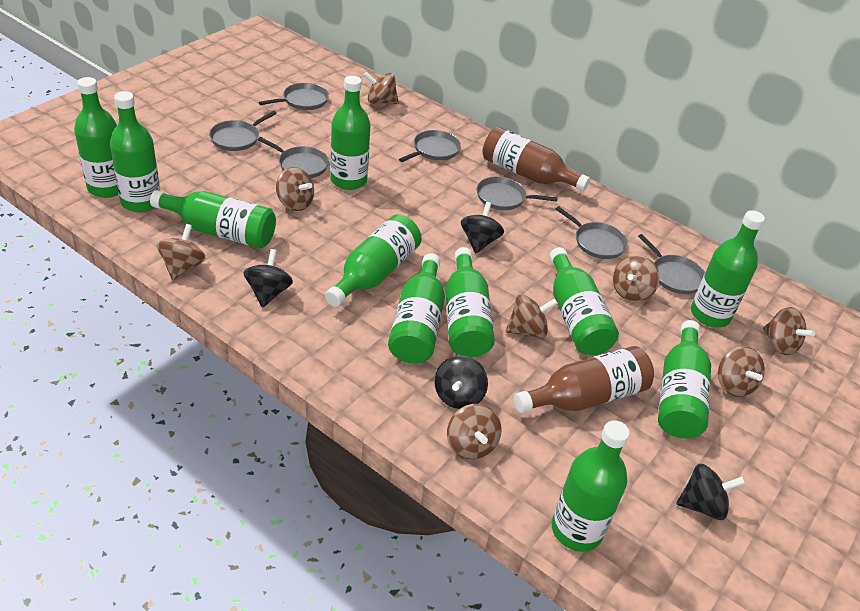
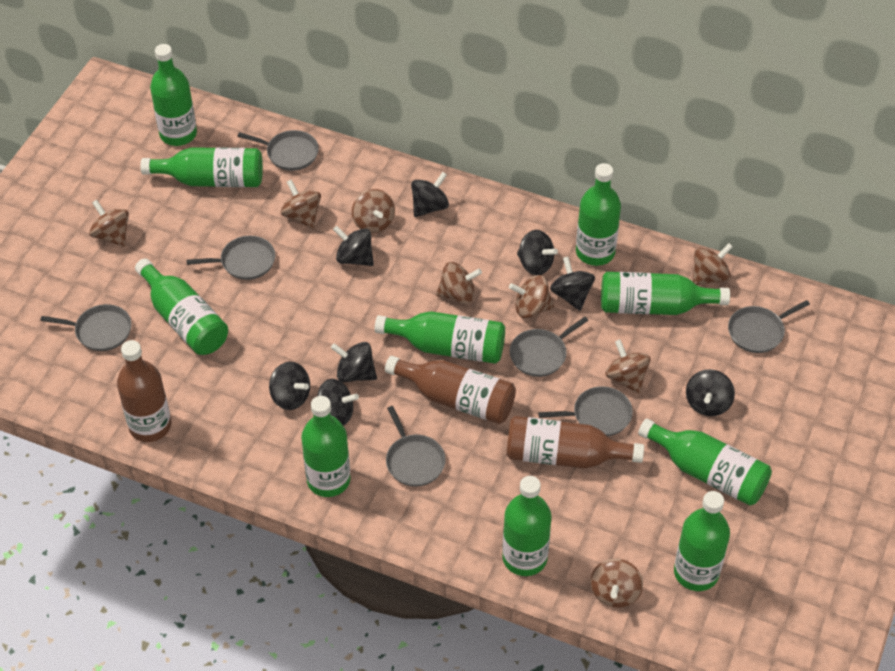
black spinning top: 4 -> 8
brown bottle: 2 -> 3
green bottle: 11 -> 10

